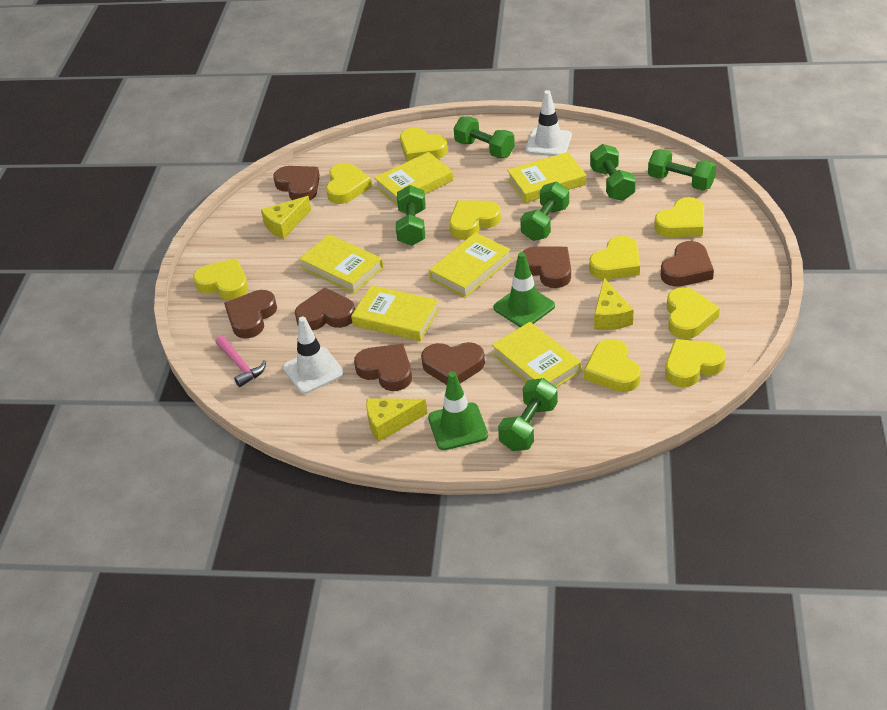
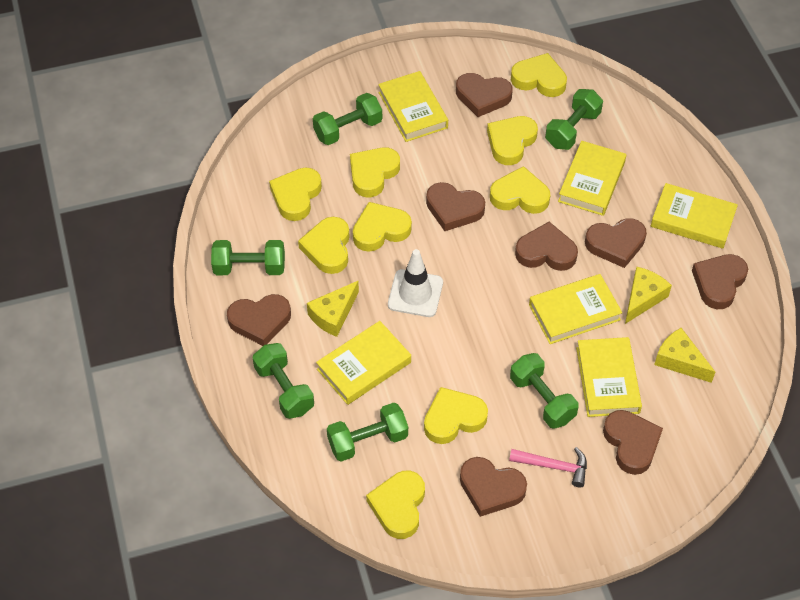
brown heart: 7 -> 8
green traffic cone: 2 -> 0
white traffic cone: 2 -> 1

